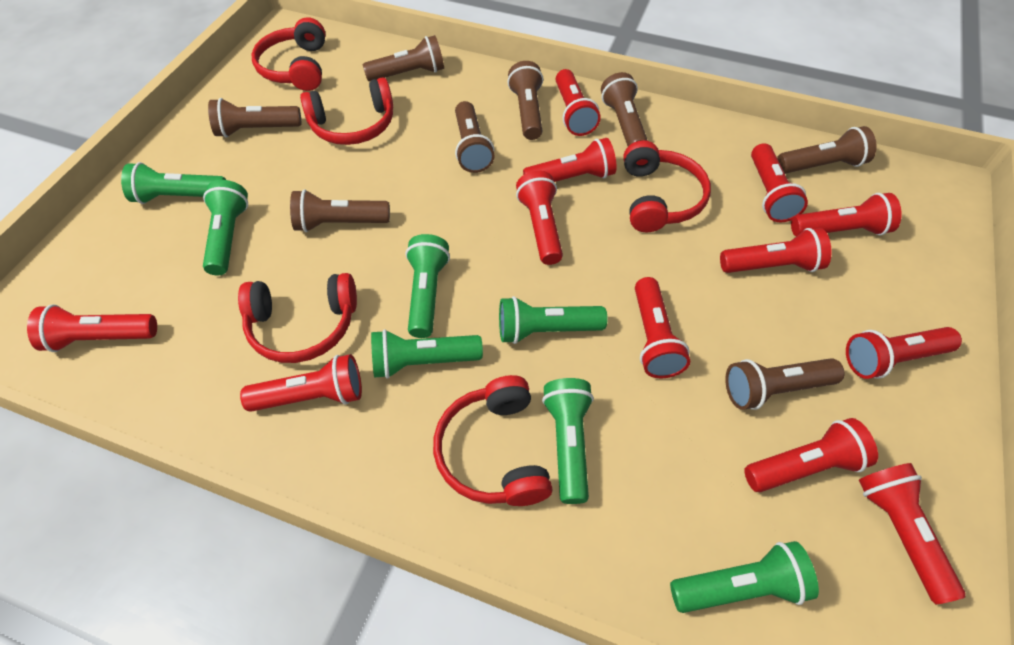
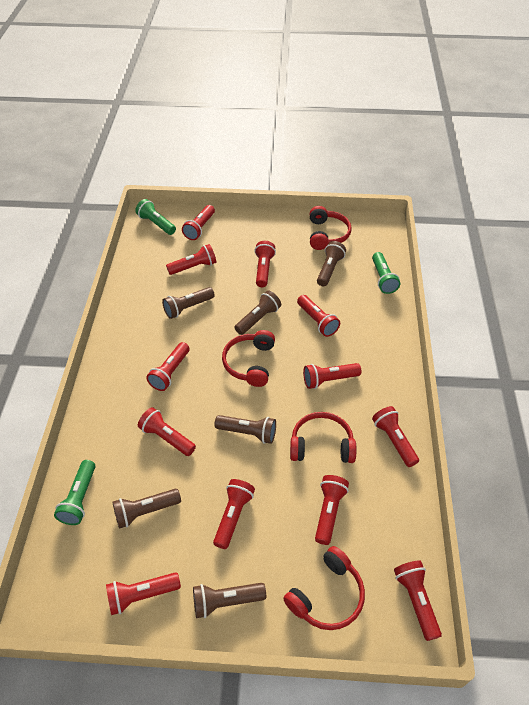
brown flashlight: 8 -> 6
green flashlight: 7 -> 3
red headphones: 5 -> 4

